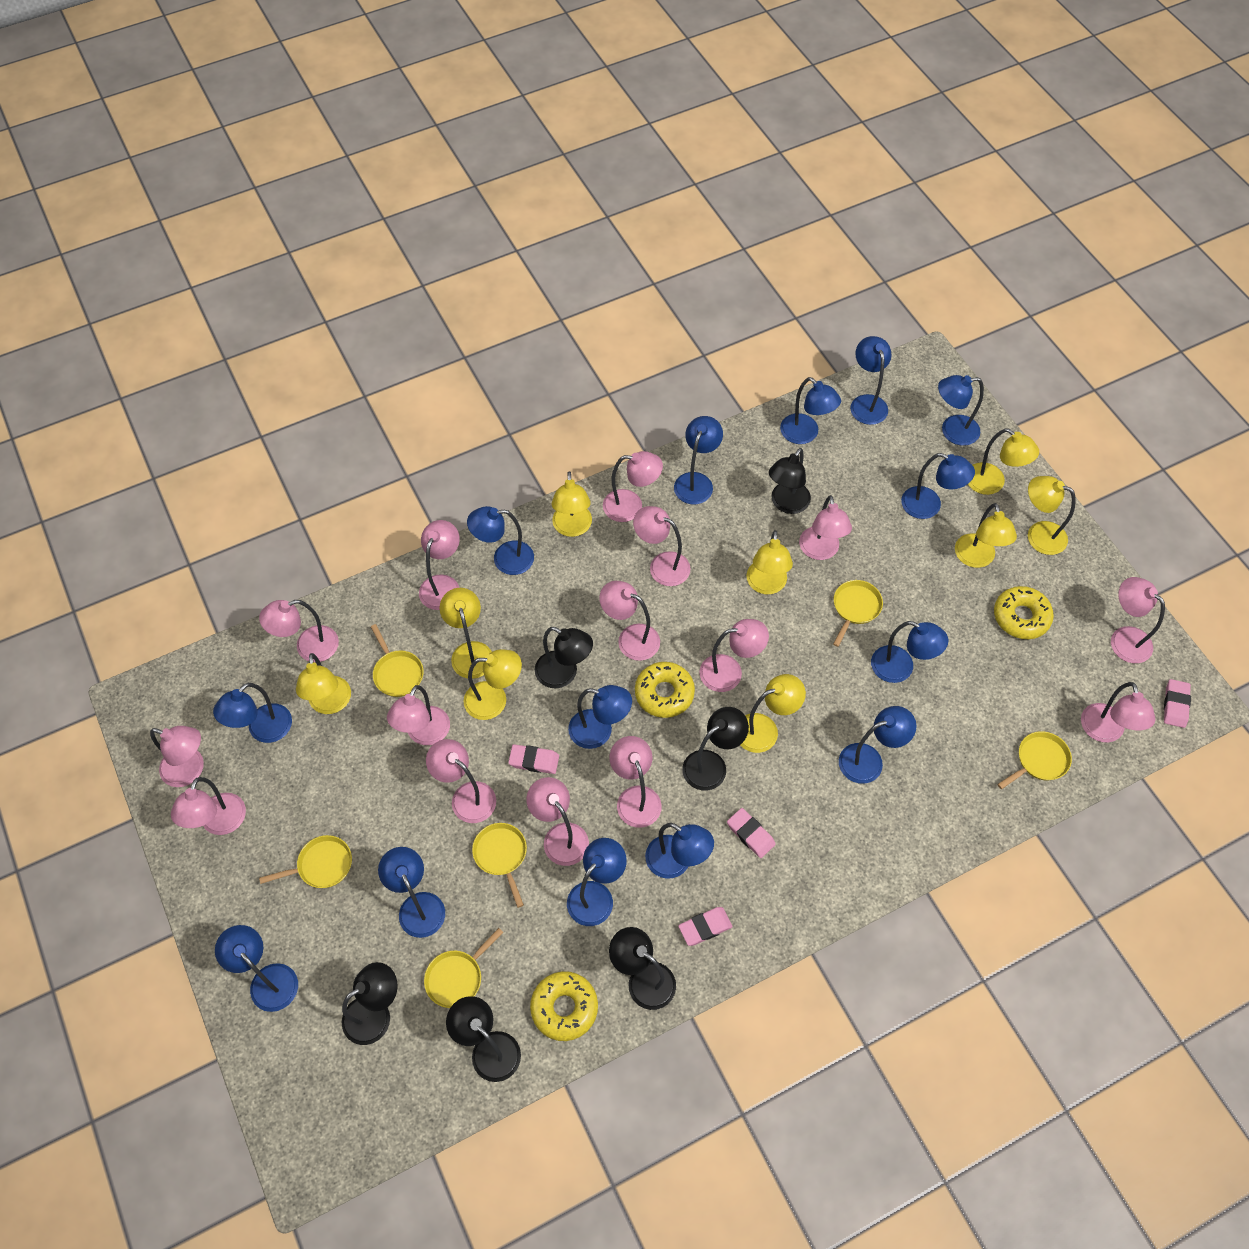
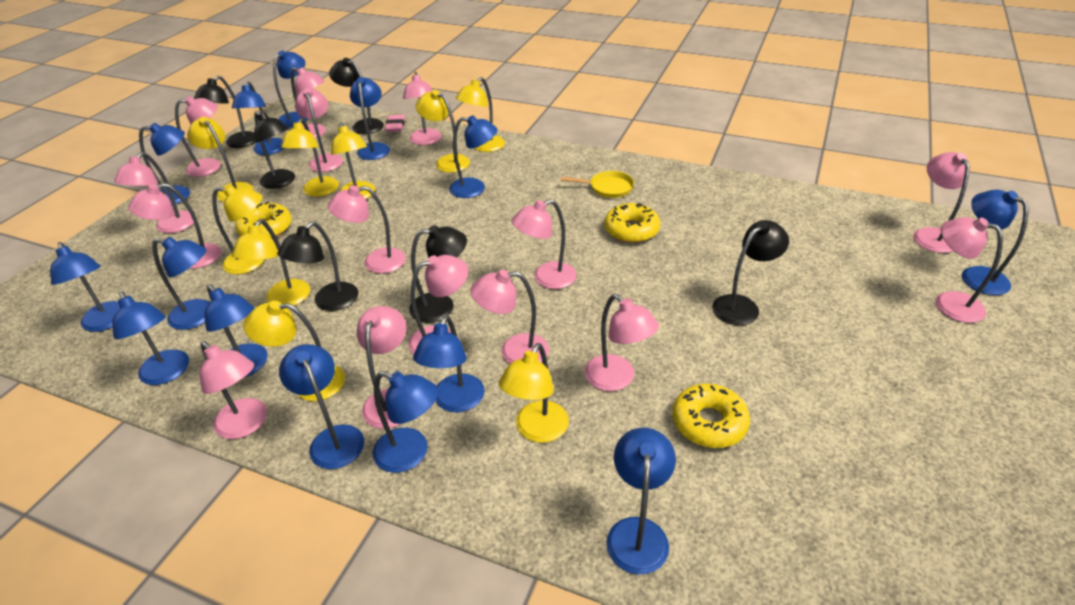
pink eraser: 4 -> 1
yellow pan: 6 -> 1

